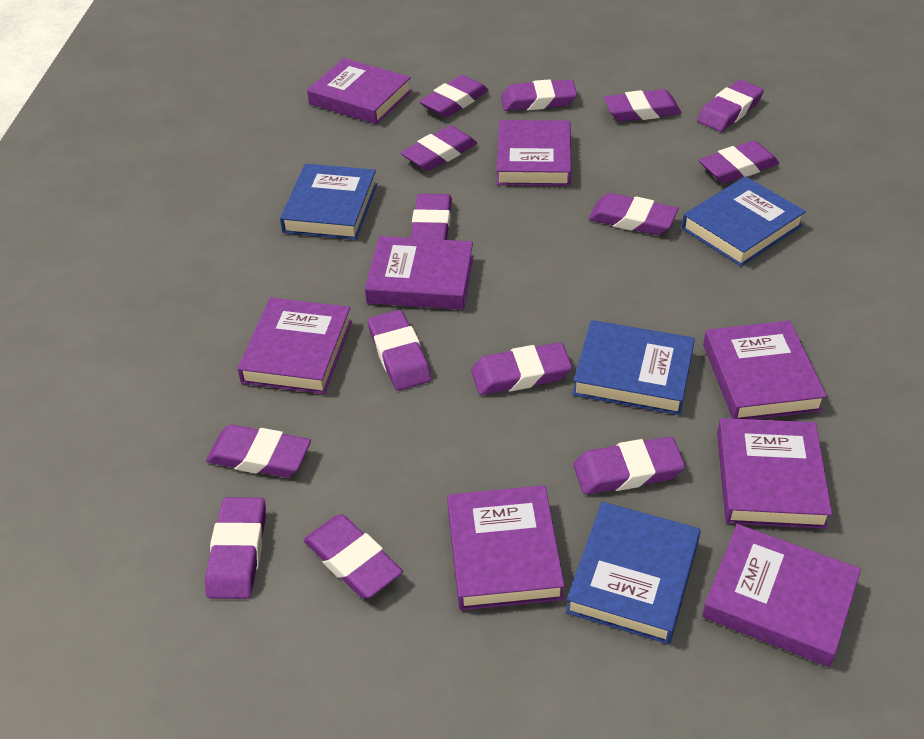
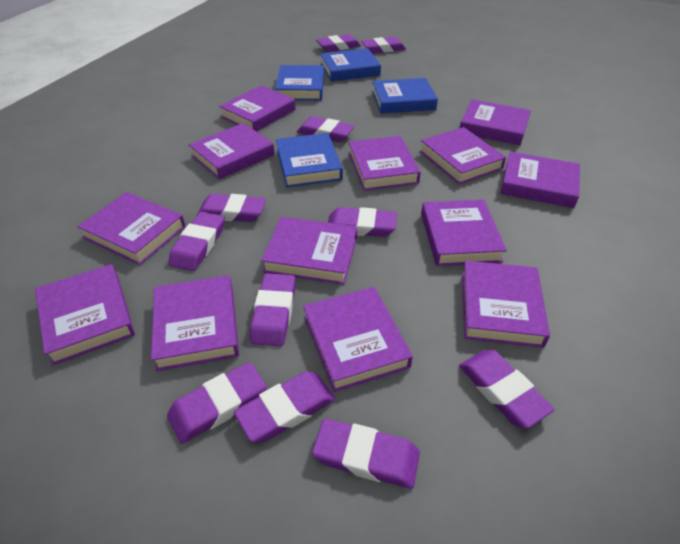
purple book: 8 -> 13
purple eraser: 14 -> 11

